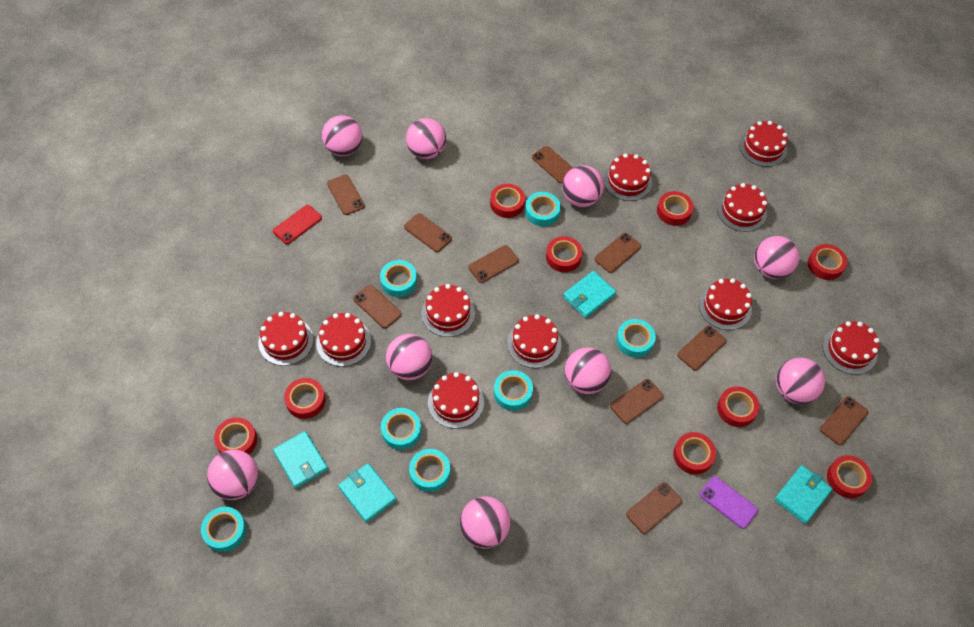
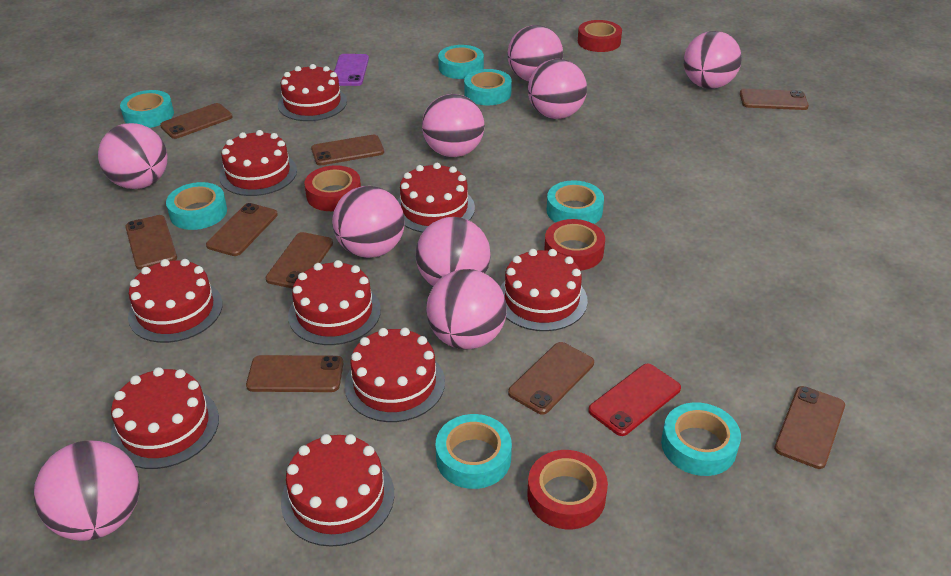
brown phone: 10 -> 9
red cake: 10 -> 9
red tape: 9 -> 4
turquoise wallet: 4 -> 0

